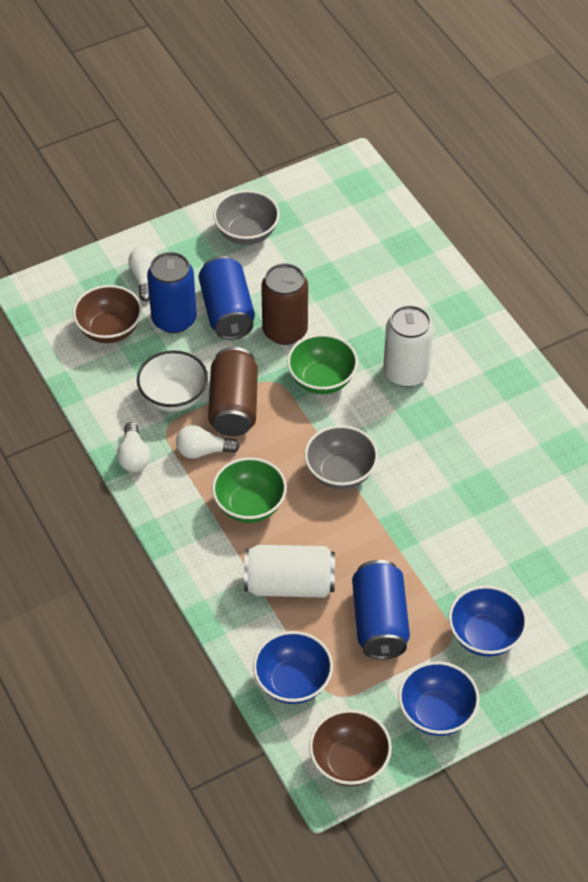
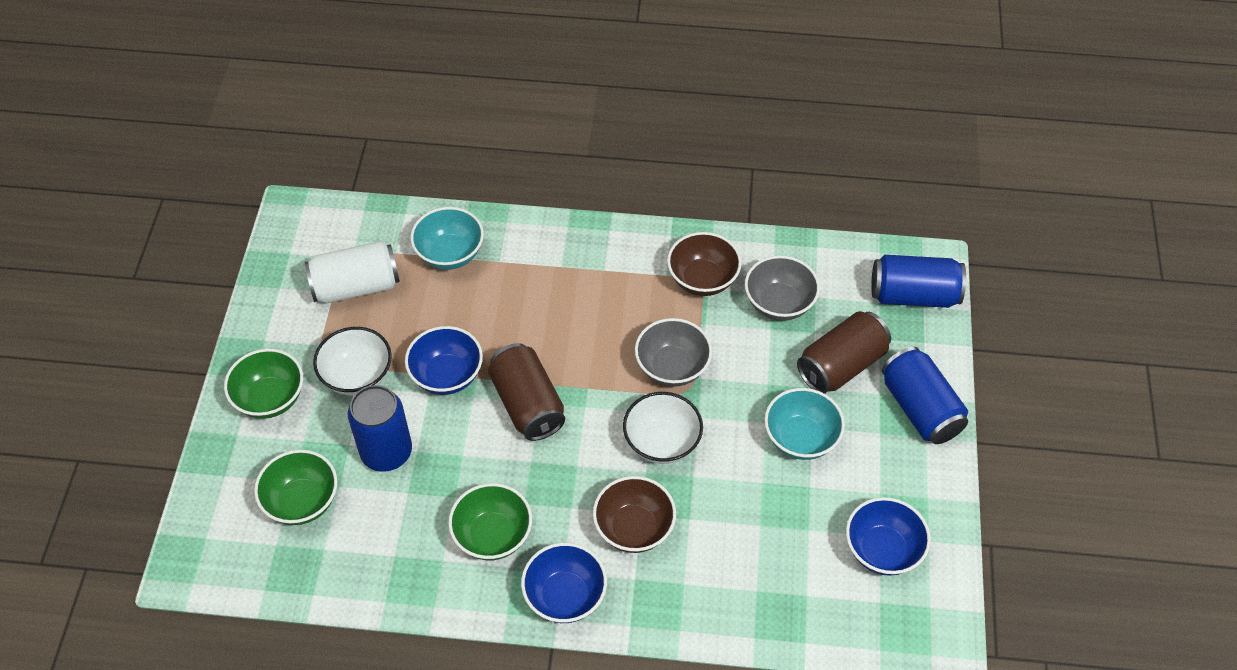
green bowl: 2 -> 3
turquoise bowl: 0 -> 2
white bowl: 1 -> 2
white can: 2 -> 1
white light bulb: 3 -> 0

